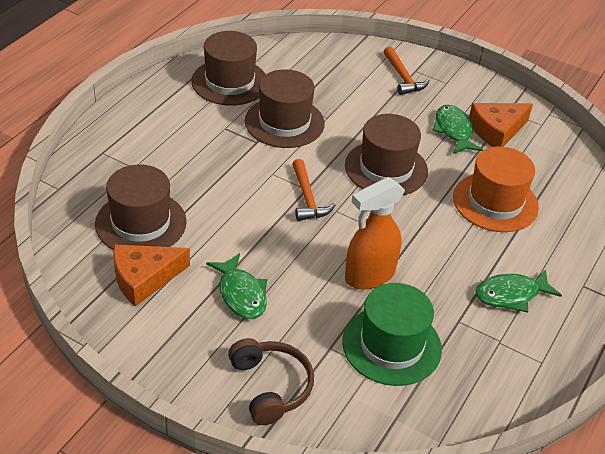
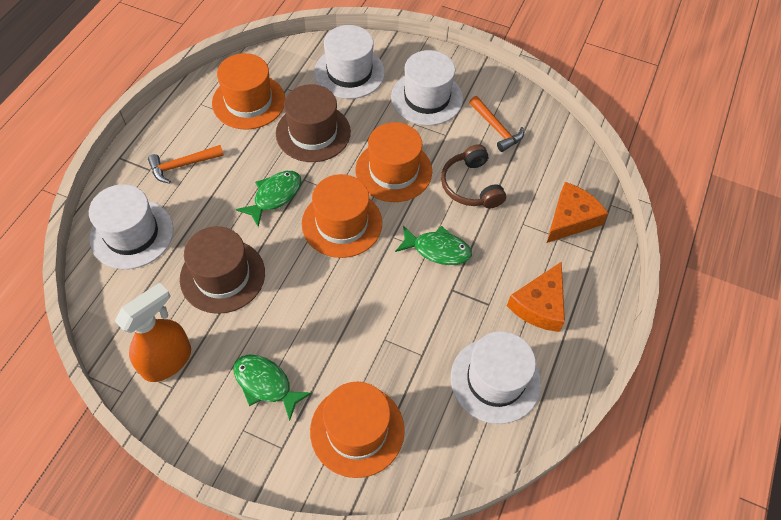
brown hat: 4 -> 2
green hat: 1 -> 0
orange hat: 1 -> 4
white hat: 0 -> 4

